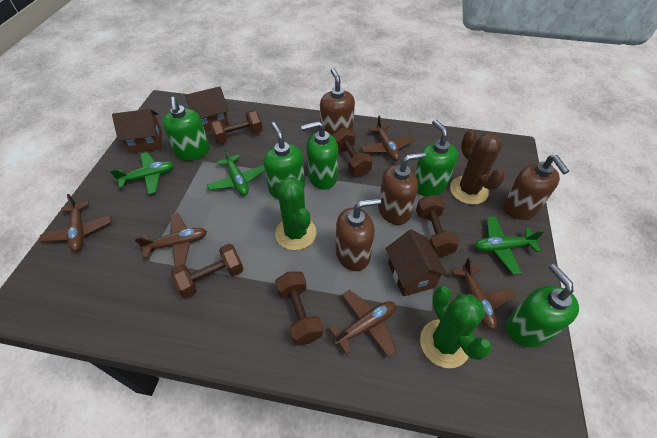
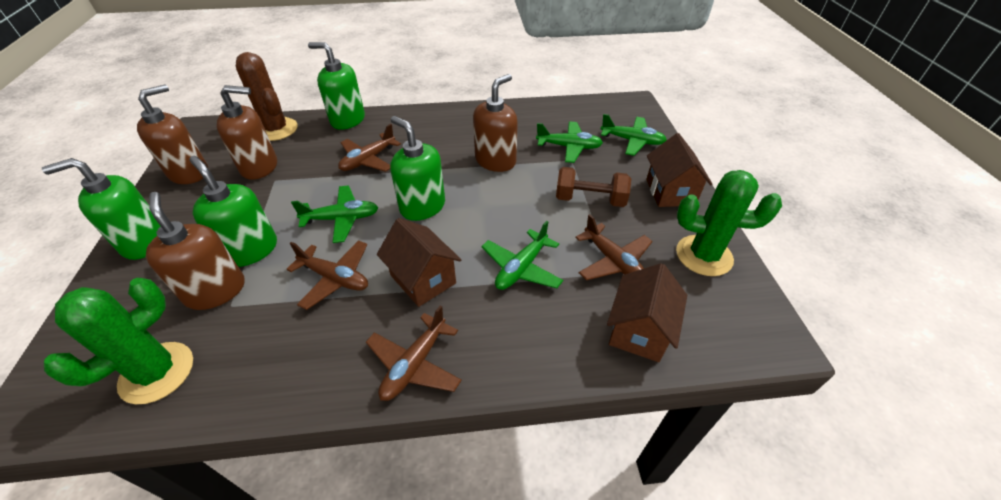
brown dumbbell: 5 -> 1
brown plane: 5 -> 4
green plane: 3 -> 4
green soap dispenser: 5 -> 4

